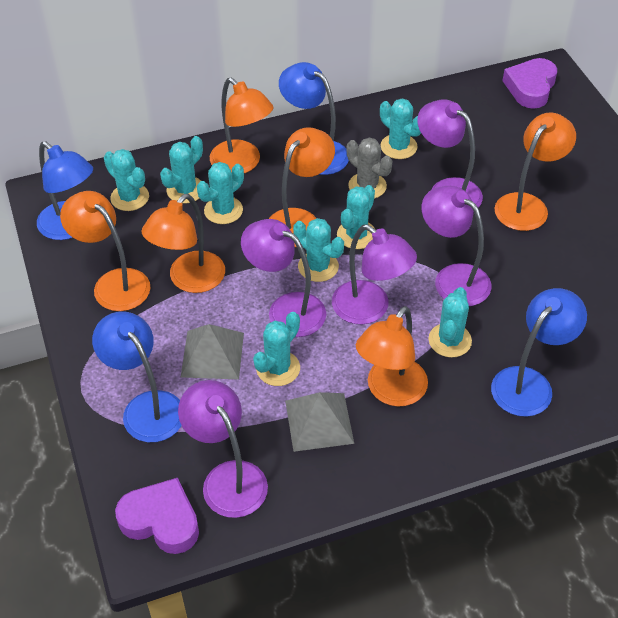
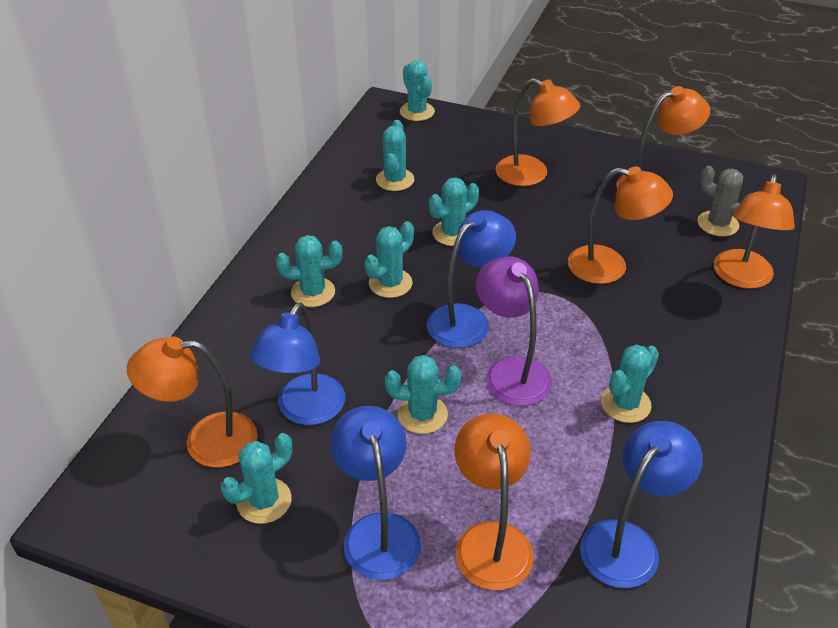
grey pyramid: 2 -> 0
purple heart: 2 -> 0
purple lamp: 5 -> 1

